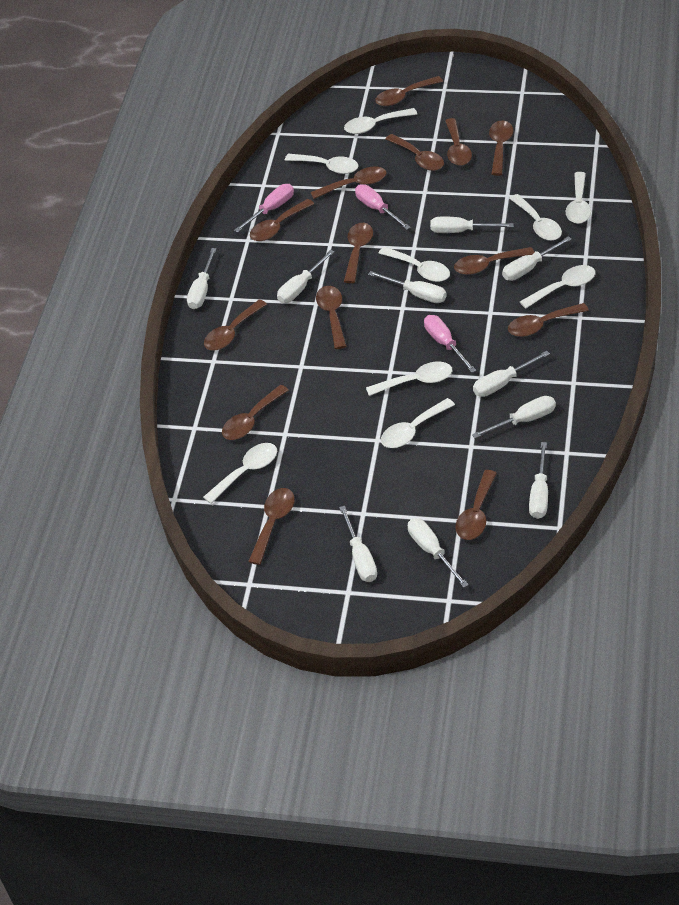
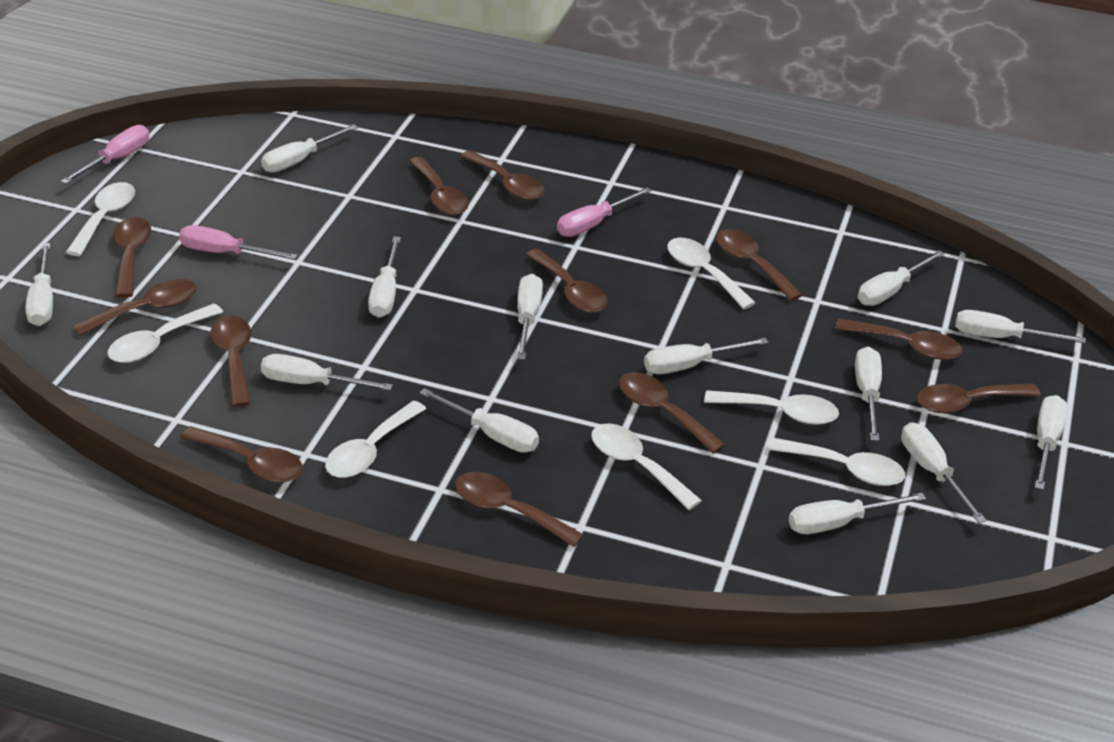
brown spoon: 14 -> 12
white screwdriver: 10 -> 13
white spoon: 9 -> 7

